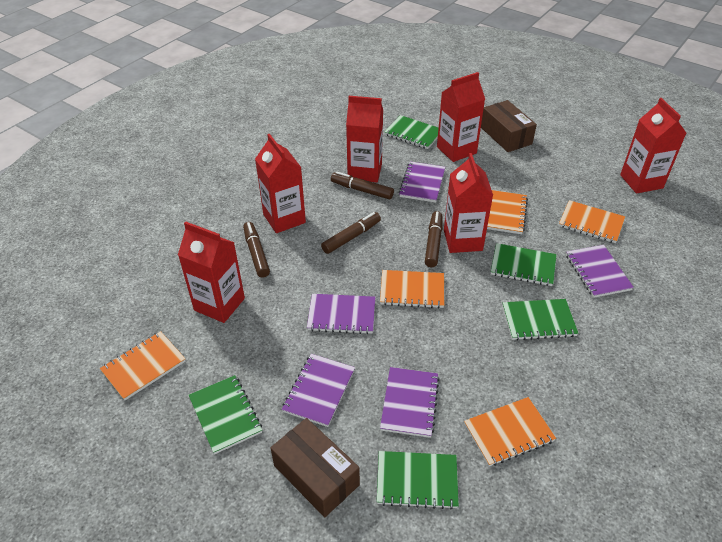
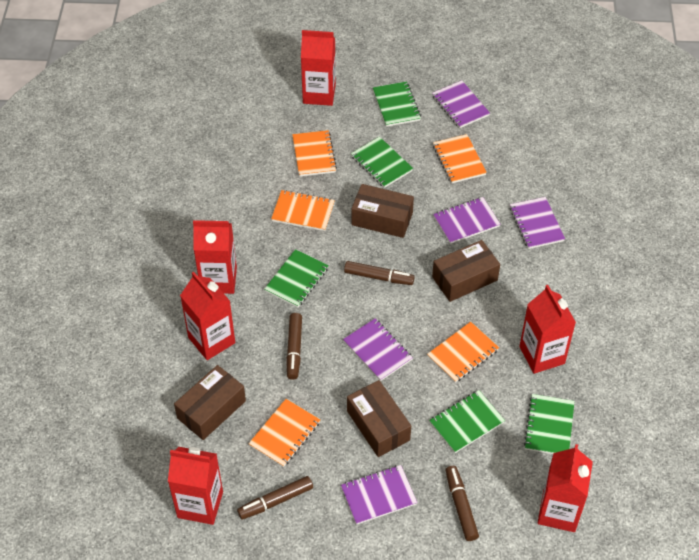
brown box: 2 -> 4

